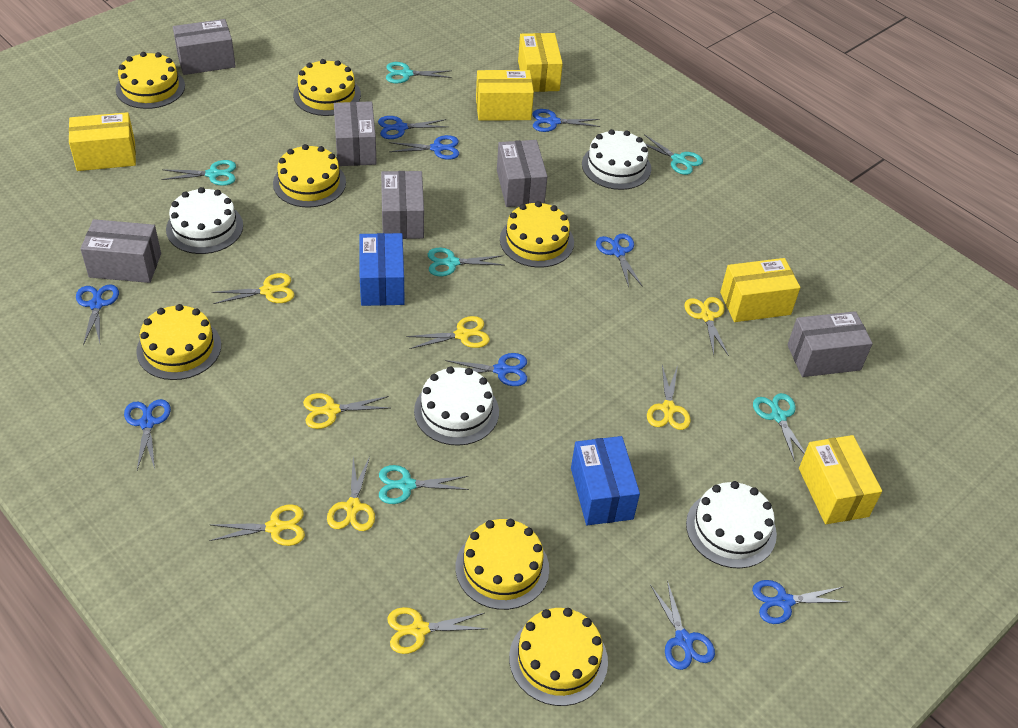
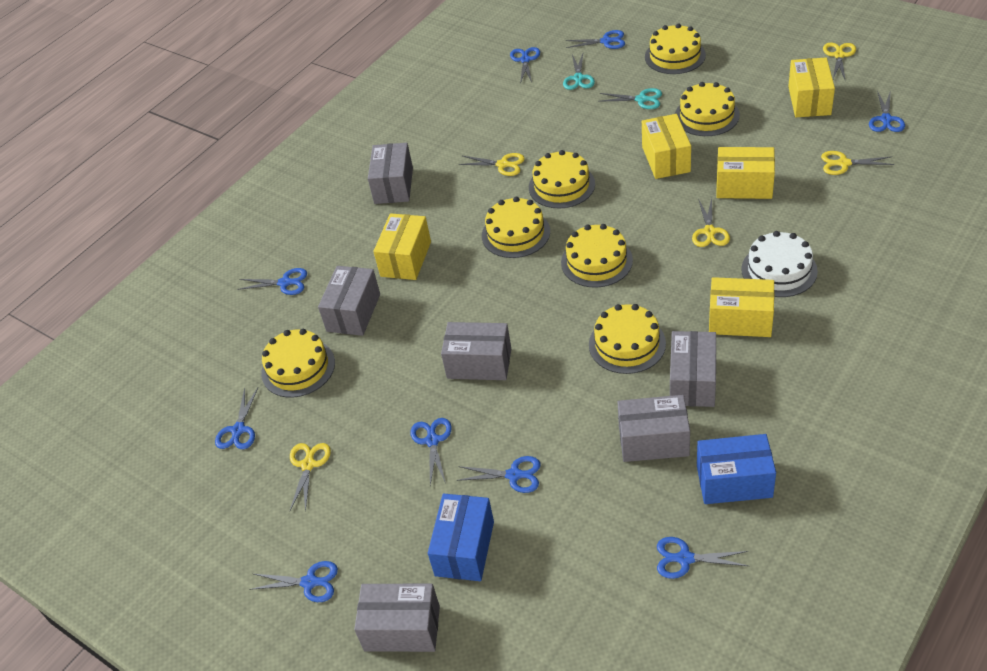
turquoise scissors: 6 -> 2
white cake: 4 -> 1
yellow scissors: 8 -> 5

